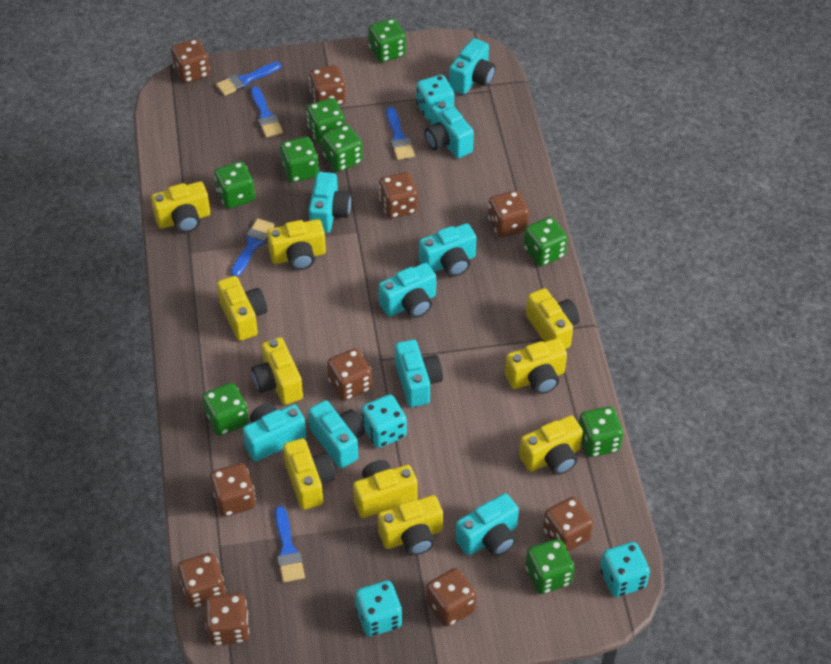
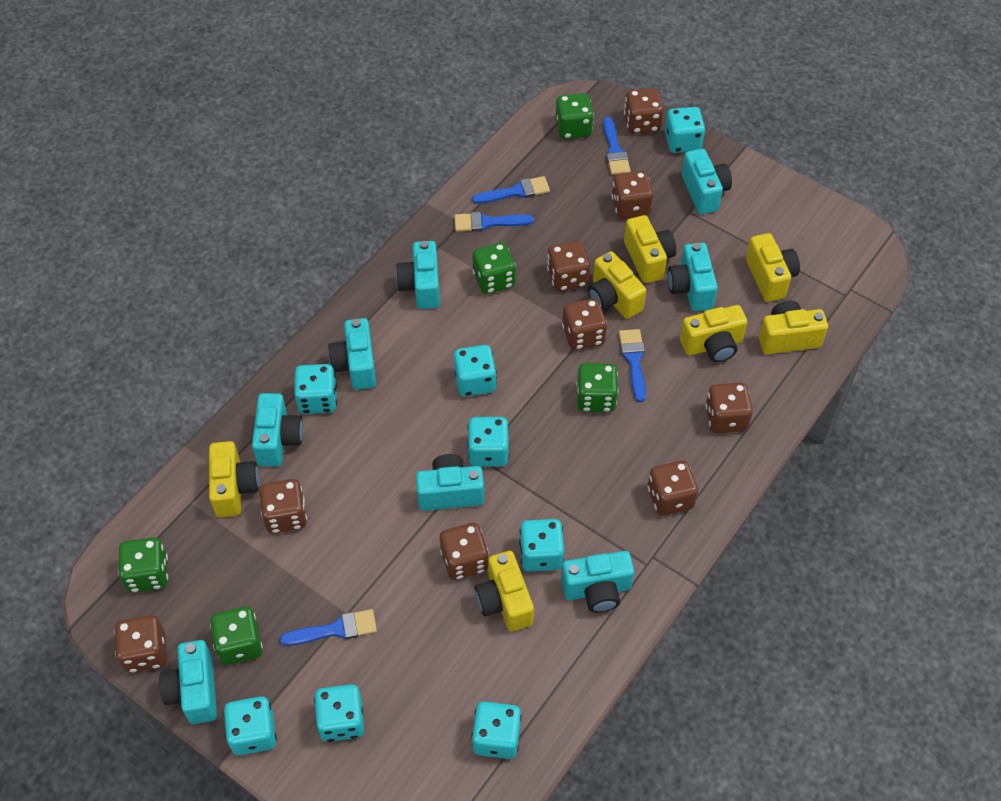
brown dice: 10 -> 9
green dice: 9 -> 5
turquoise camera: 9 -> 8
turquoise dice: 4 -> 8
yellow camera: 10 -> 7

